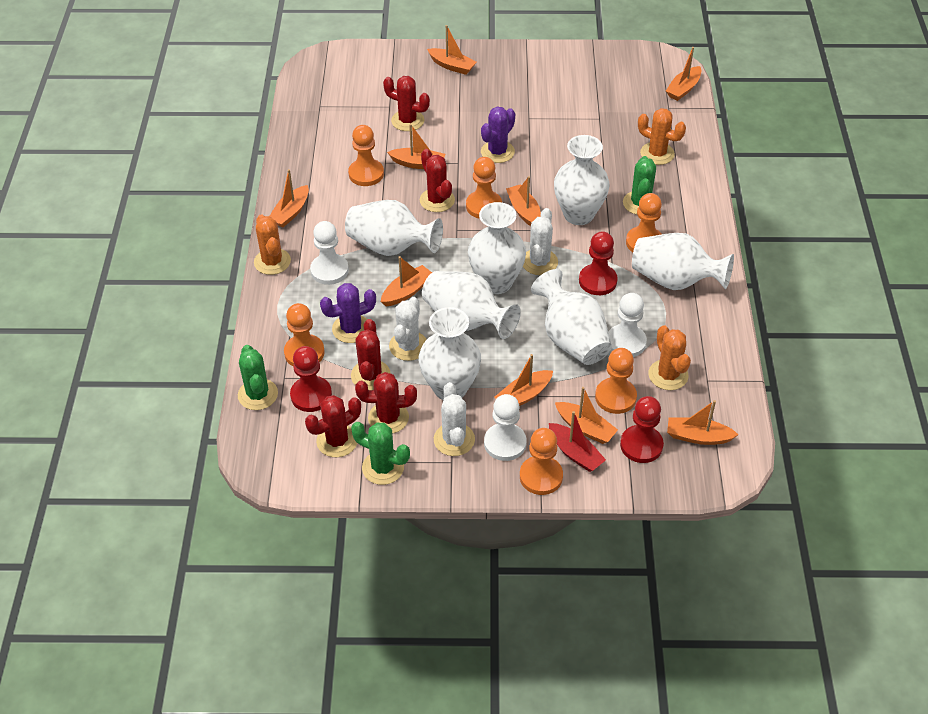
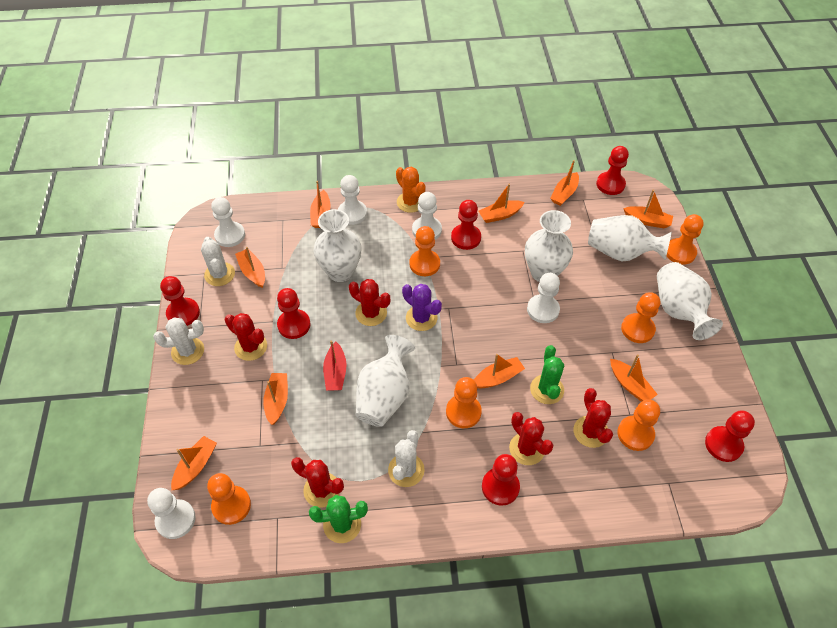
green cactus: 3 -> 2
orange cactus: 3 -> 1
purple cactus: 2 -> 1
red pawn: 3 -> 6
white pawn: 3 -> 5
white vase: 7 -> 5

